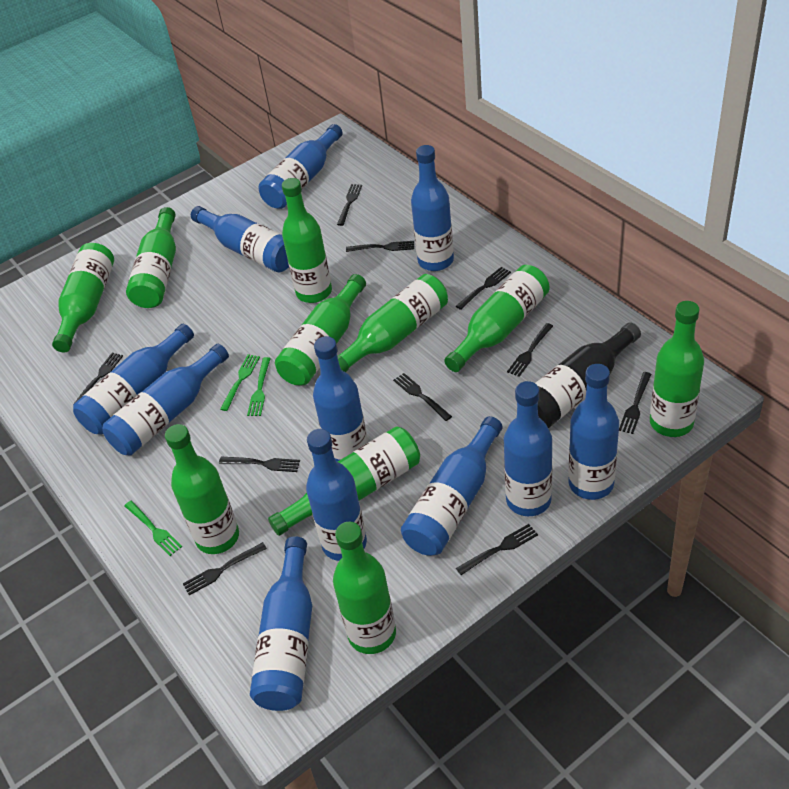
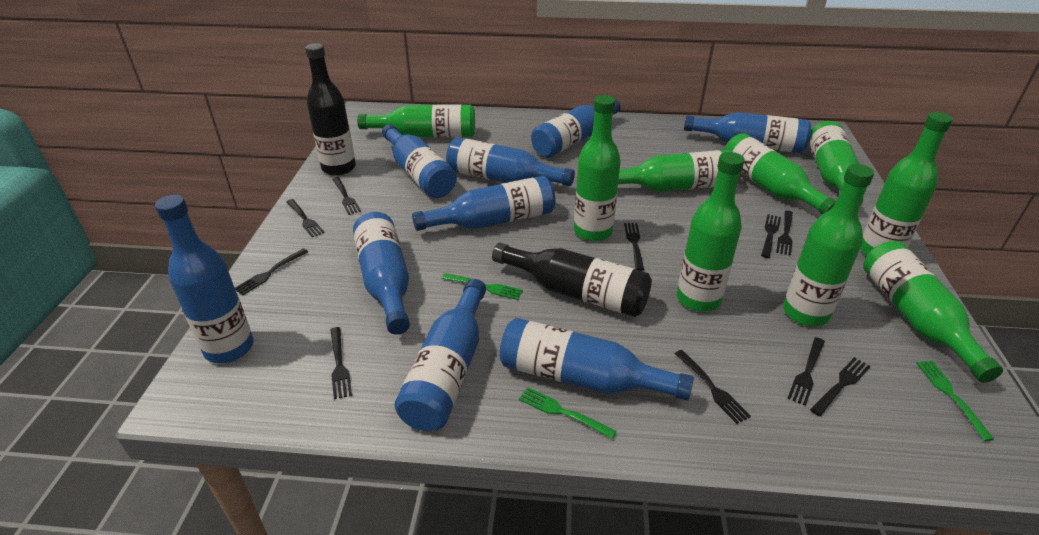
black bottle: 1 -> 2
blue bottle: 11 -> 9
green bottle: 10 -> 9

